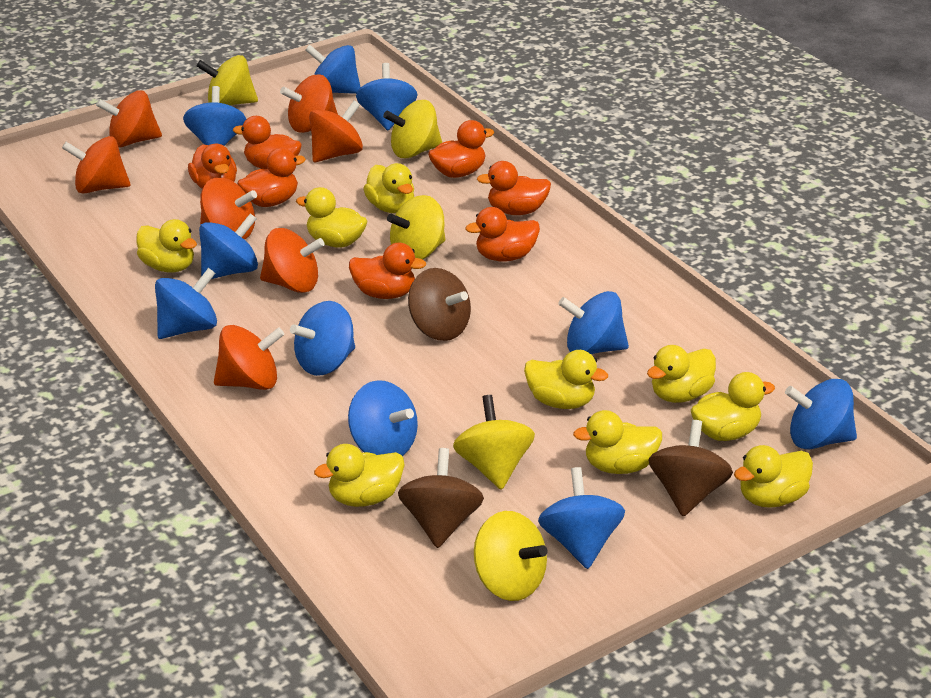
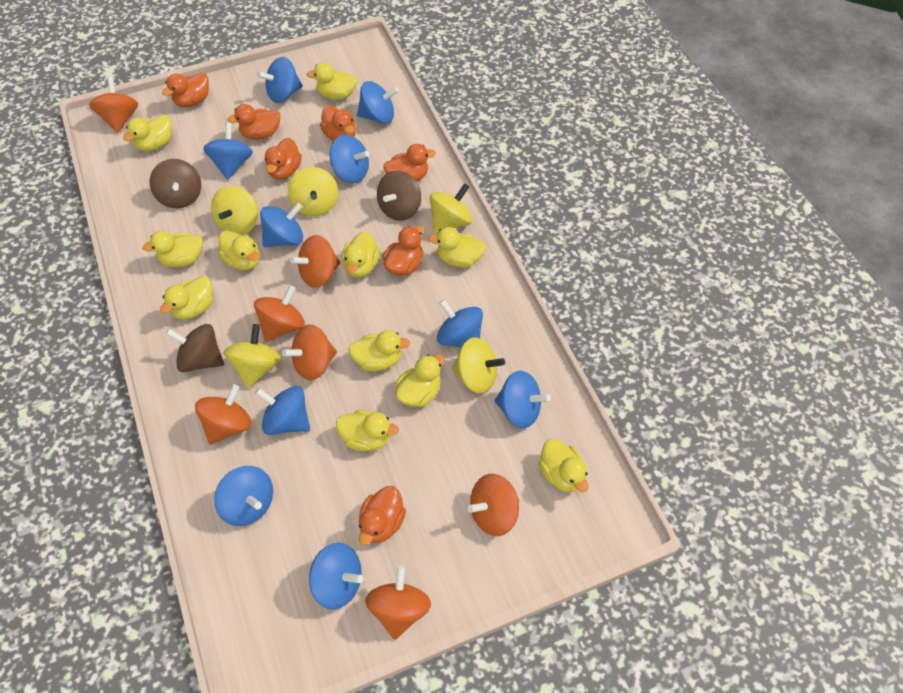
yellow duck: 9 -> 11

